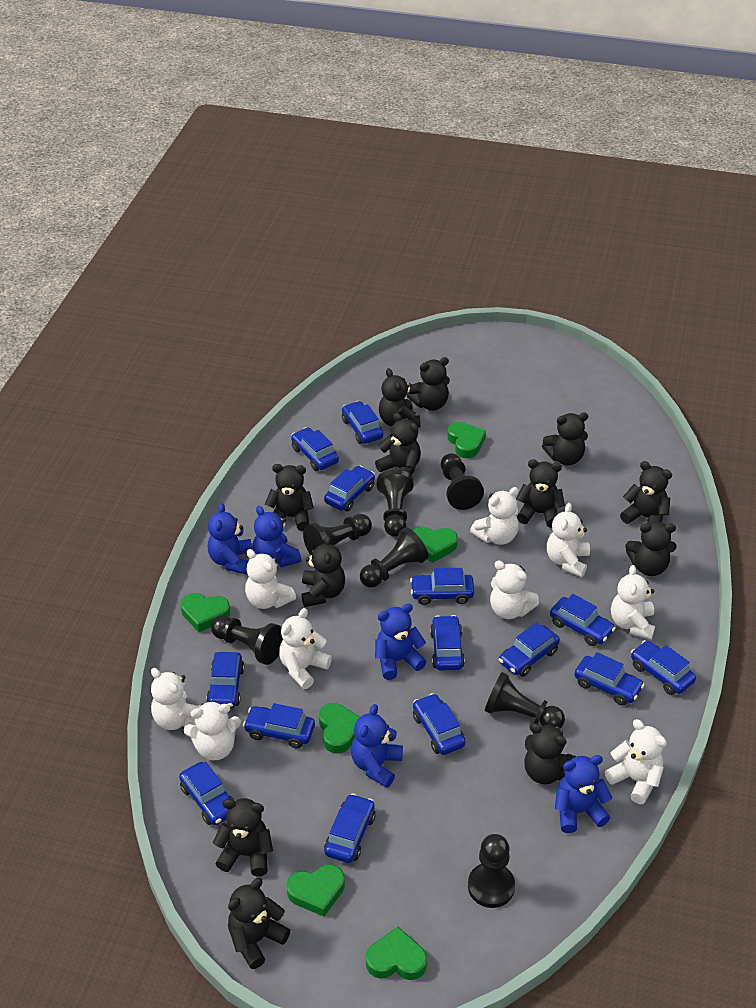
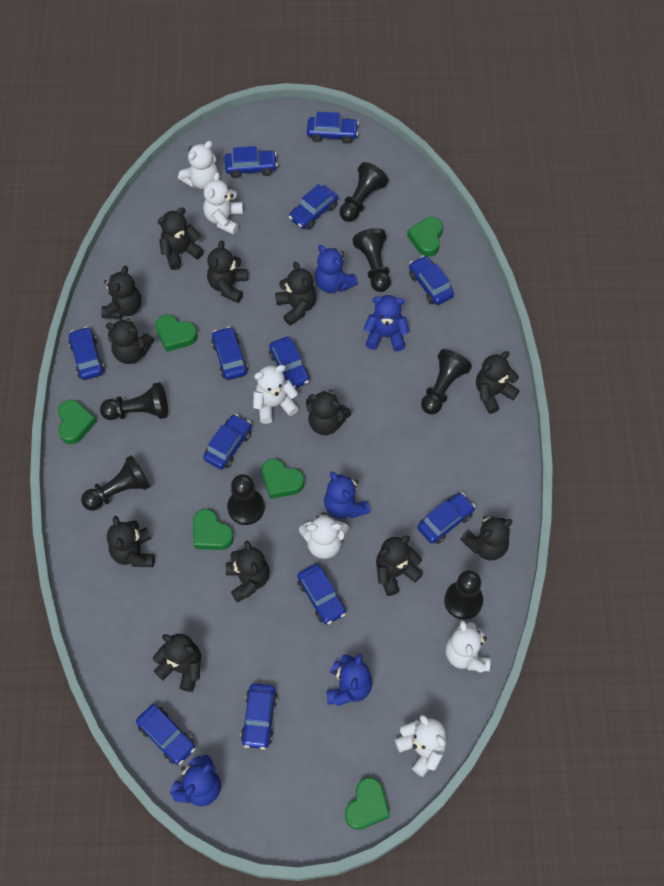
blue car: 14 -> 12
white teddy bear: 9 -> 6

